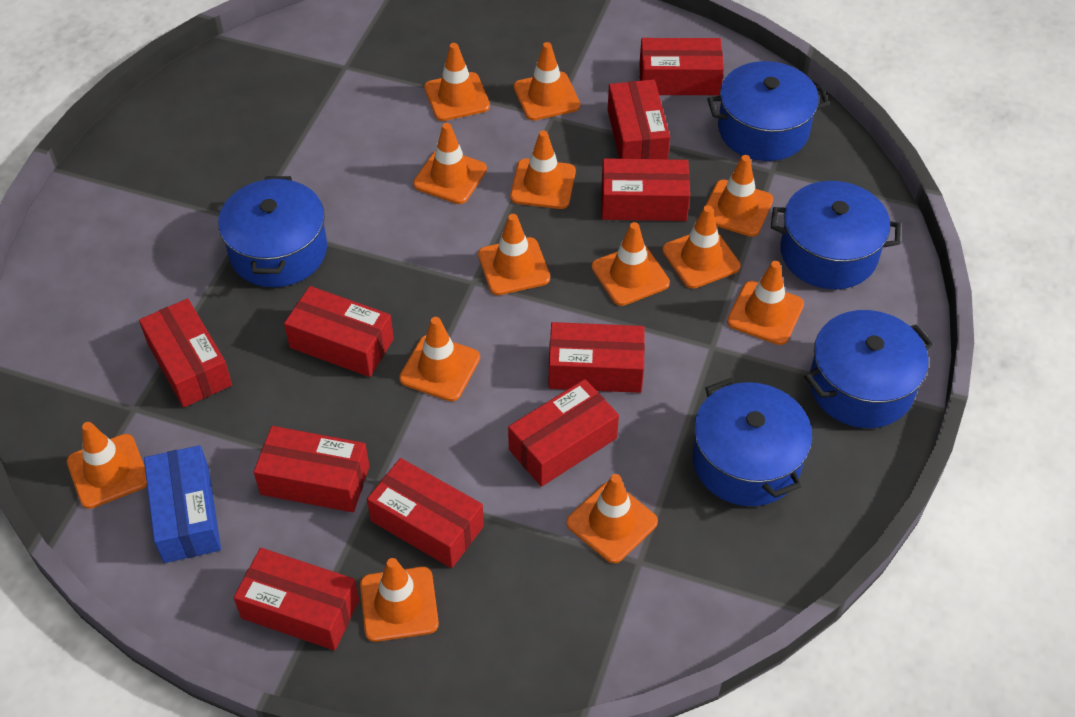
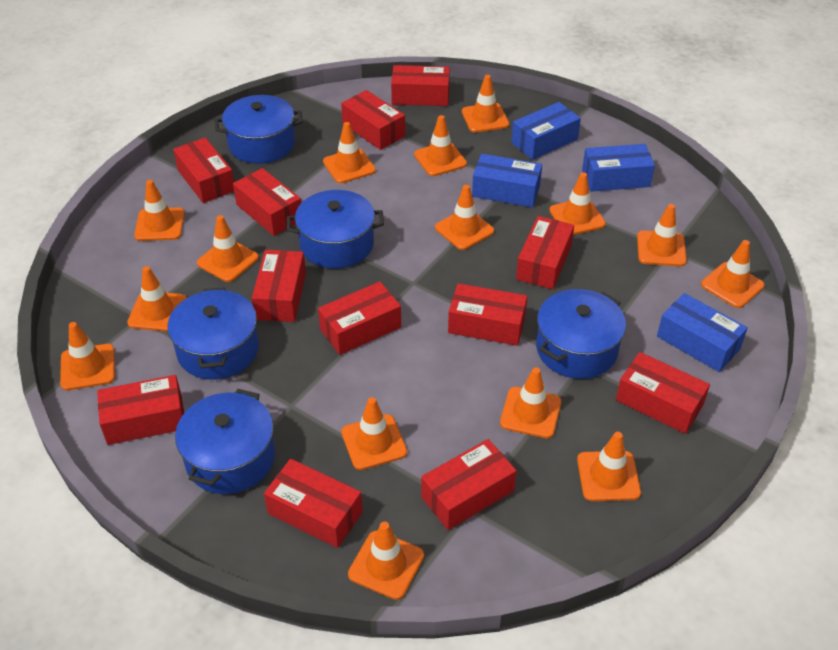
blue box: 1 -> 4
orange traffic cone: 13 -> 15
red box: 10 -> 12

